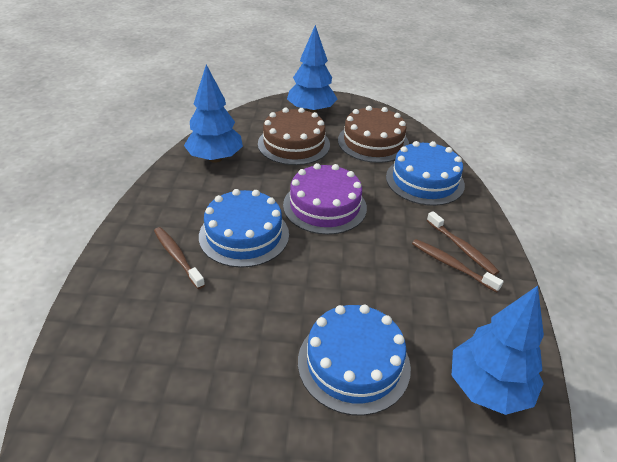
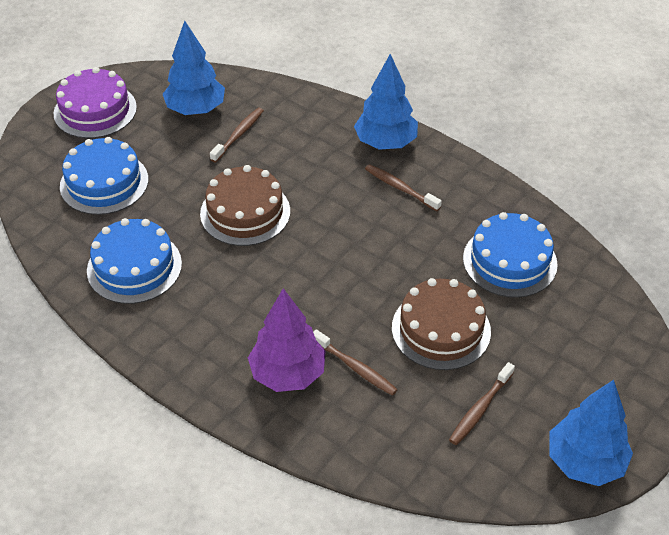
brown toothbrush: 3 -> 4
purple tree: 0 -> 1

